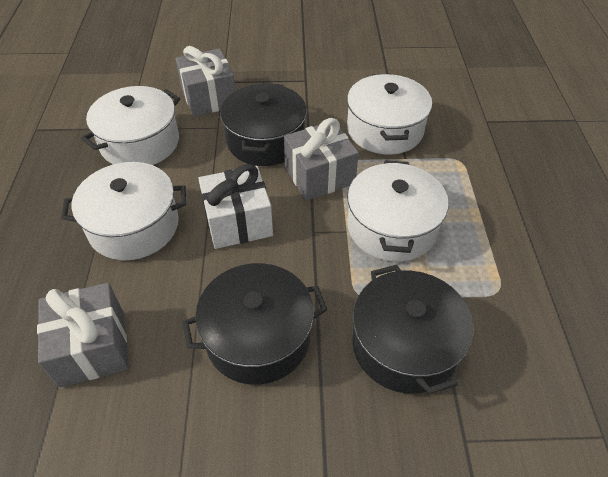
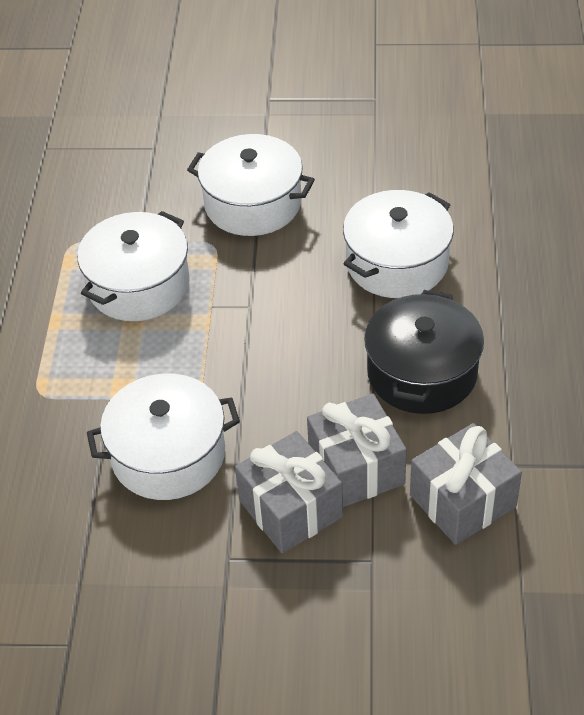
black pot: 3 -> 1
white gift: 1 -> 0

